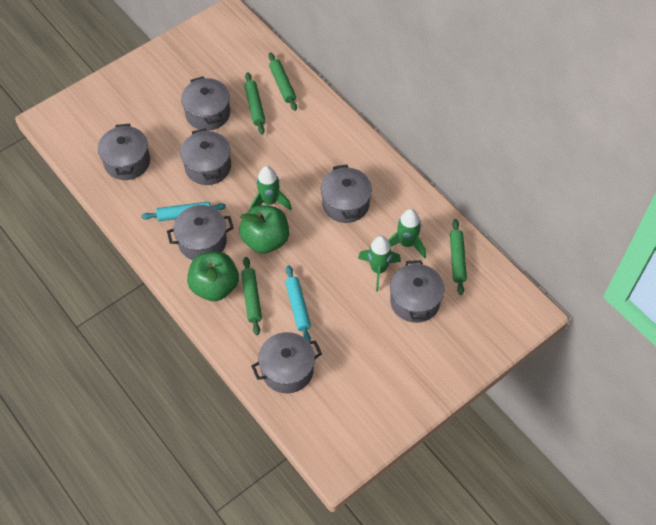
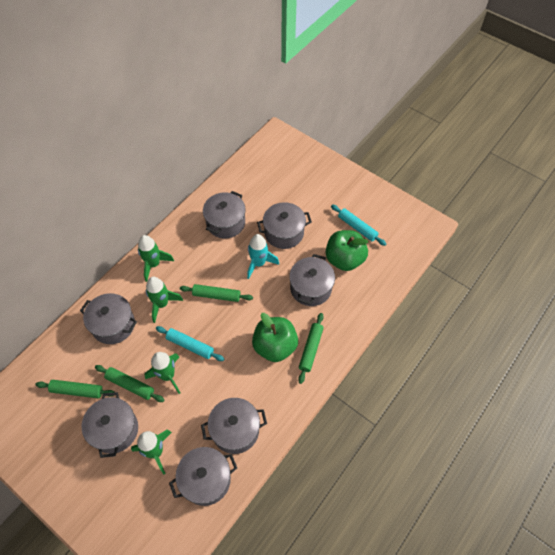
green rocket: 3 -> 4
turquoise rocket: 0 -> 1

